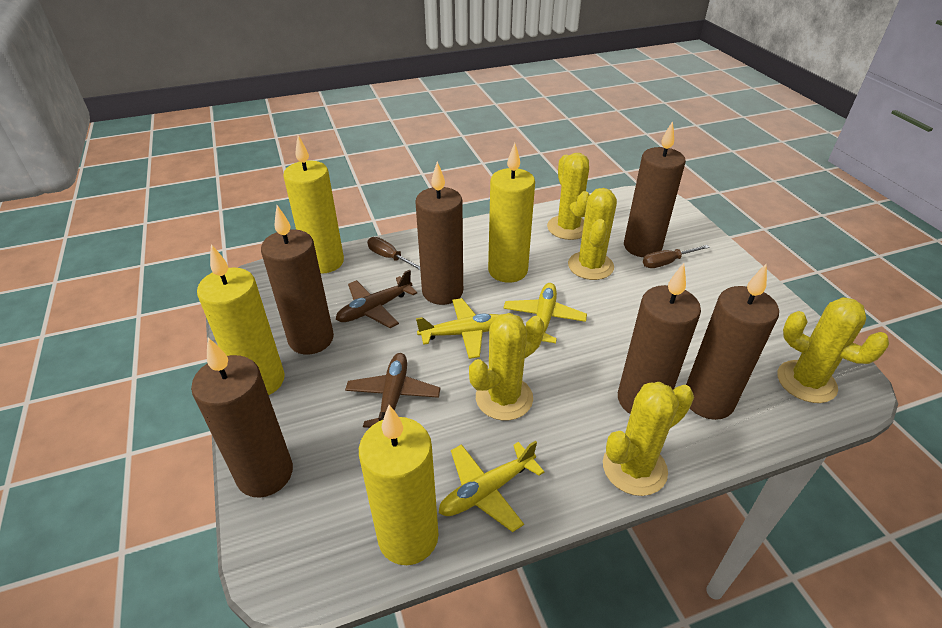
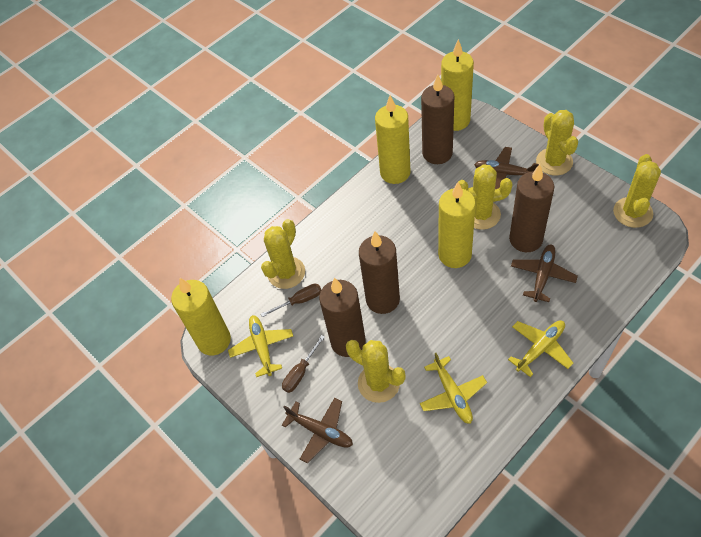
brown candle: 6 -> 4
brown plane: 2 -> 3

